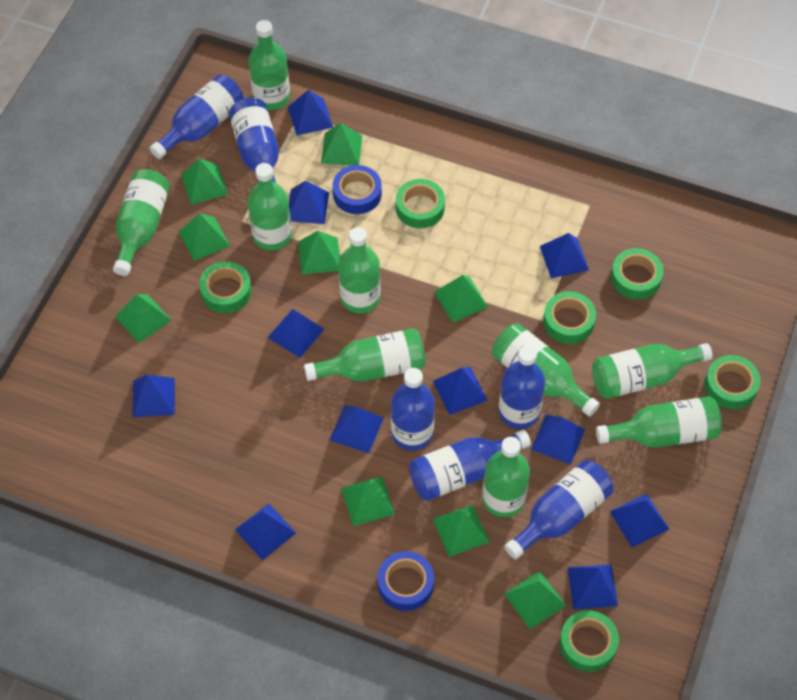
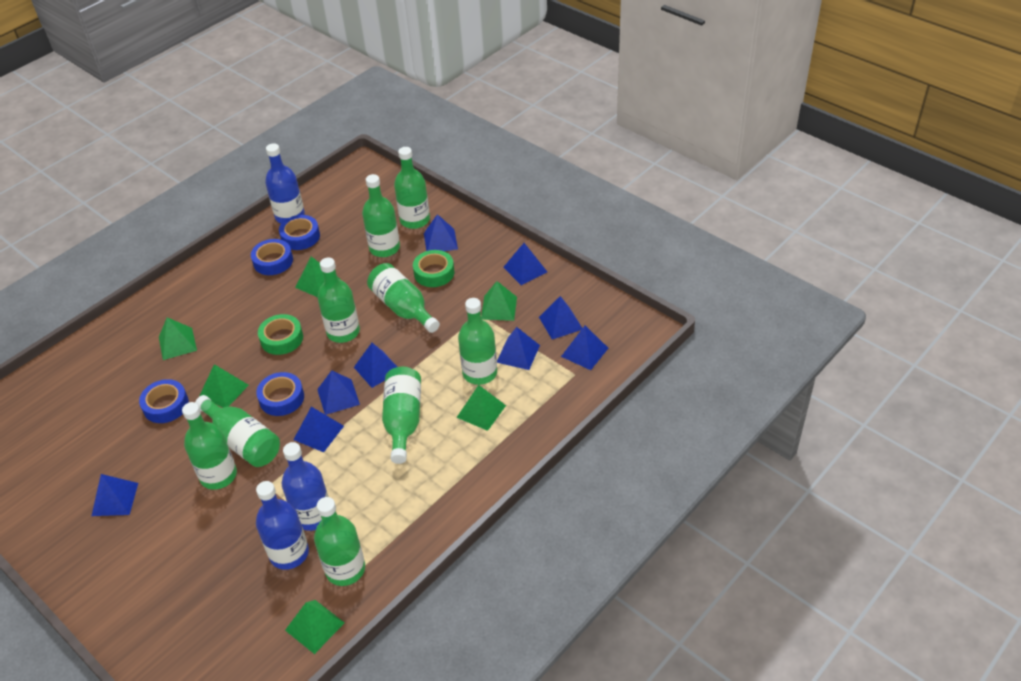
blue bottle: 6 -> 3
blue pyramid: 11 -> 9
blue tape: 2 -> 4
green pyramid: 9 -> 6
green tape: 6 -> 2

